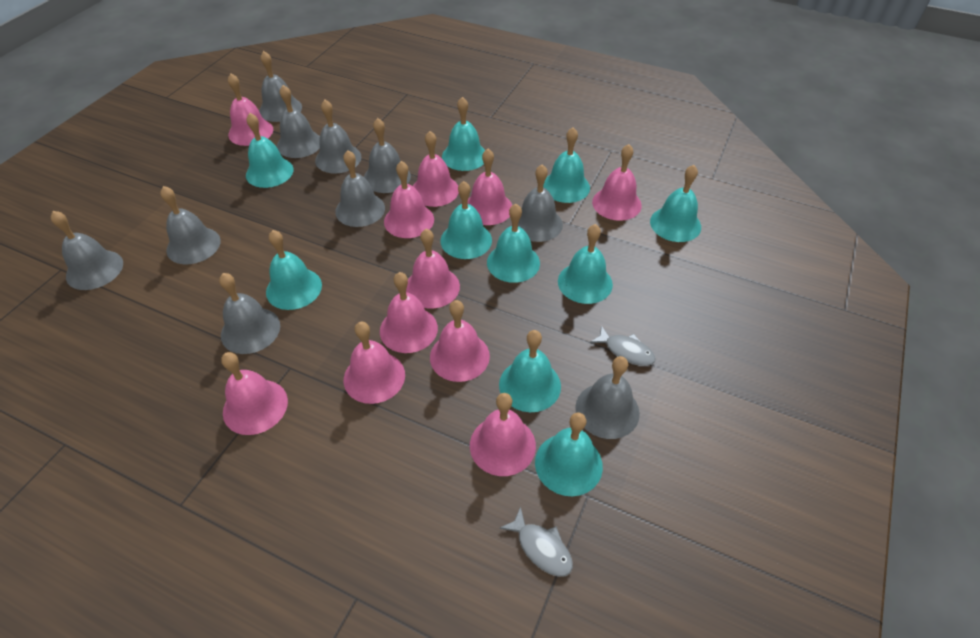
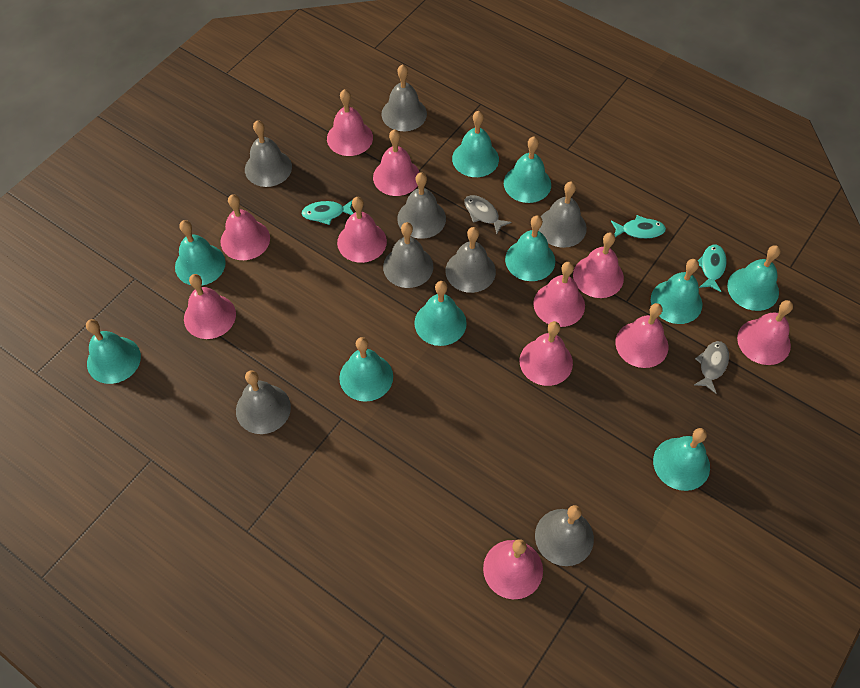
grey bell: 10 -> 8
turquoise fish: 0 -> 3

